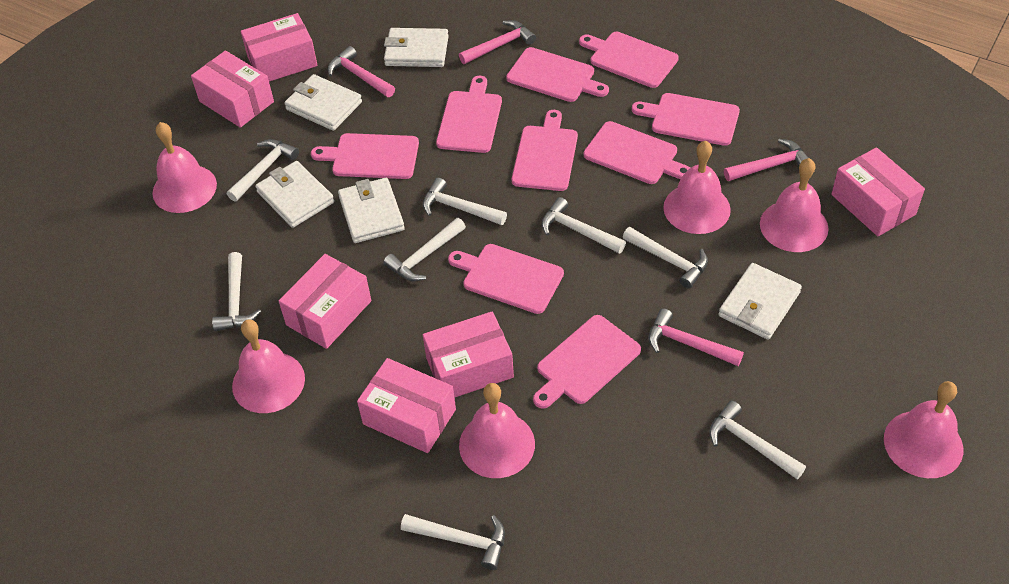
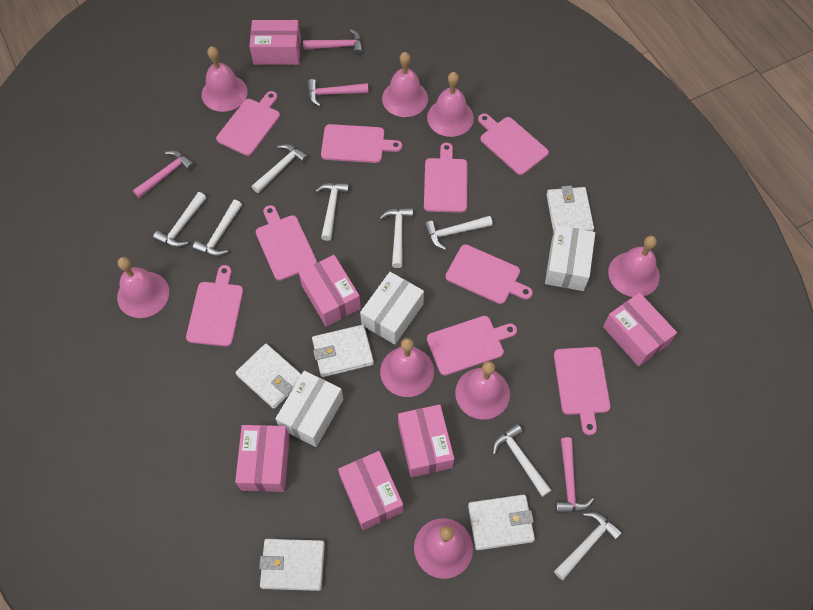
pink bell: 6 -> 8
white box: 0 -> 3

